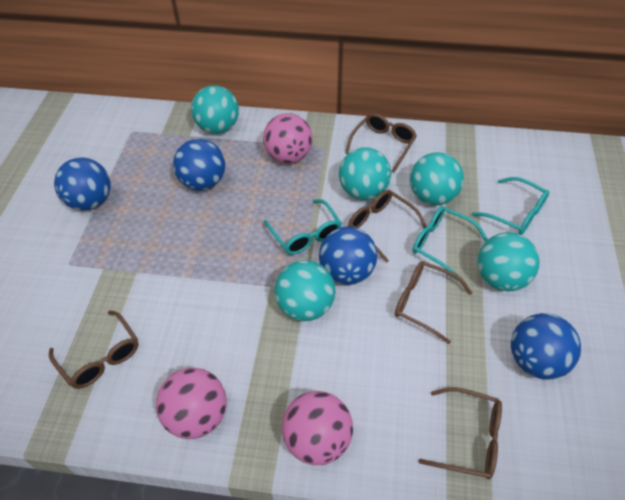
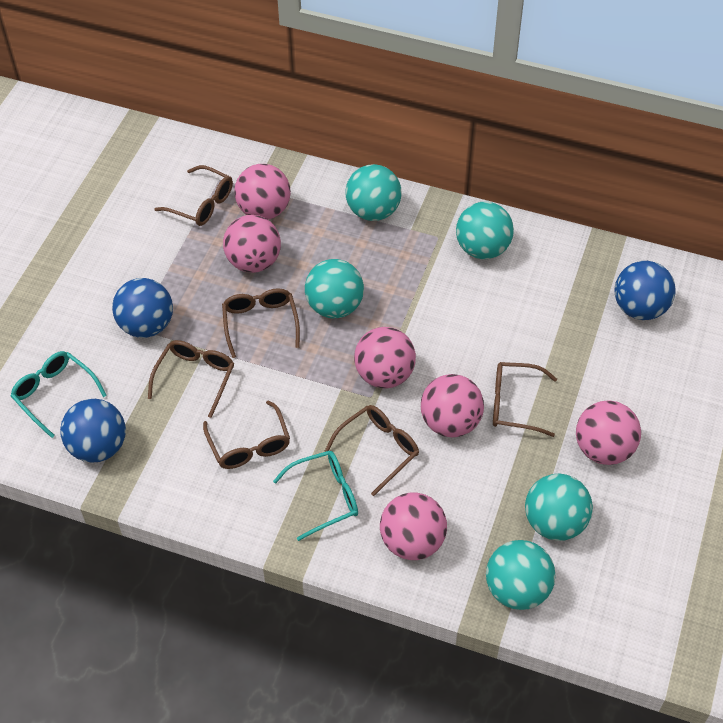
blue ball: 4 -> 3
brown glasses: 5 -> 6
pink ball: 3 -> 6
turquoise glasses: 3 -> 2

